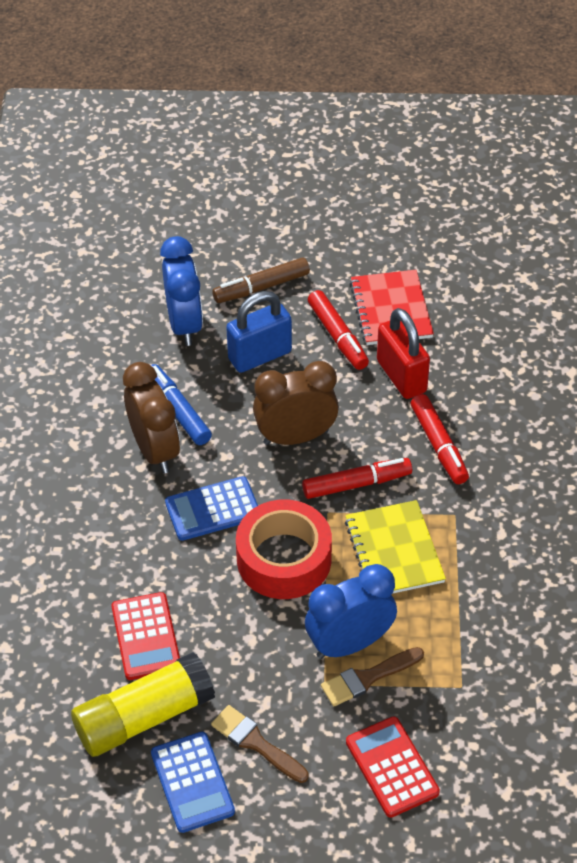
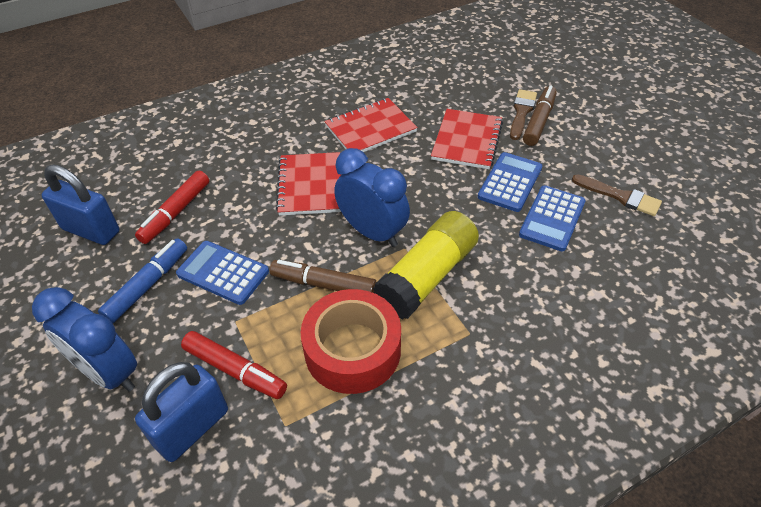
blue calculator: 2 -> 3
blue padlock: 1 -> 2
brown clock: 2 -> 0
brown marker: 1 -> 2
red calculator: 2 -> 0
red marker: 3 -> 2
red notebook: 1 -> 3
red padlock: 1 -> 0
yellow notebook: 1 -> 0

